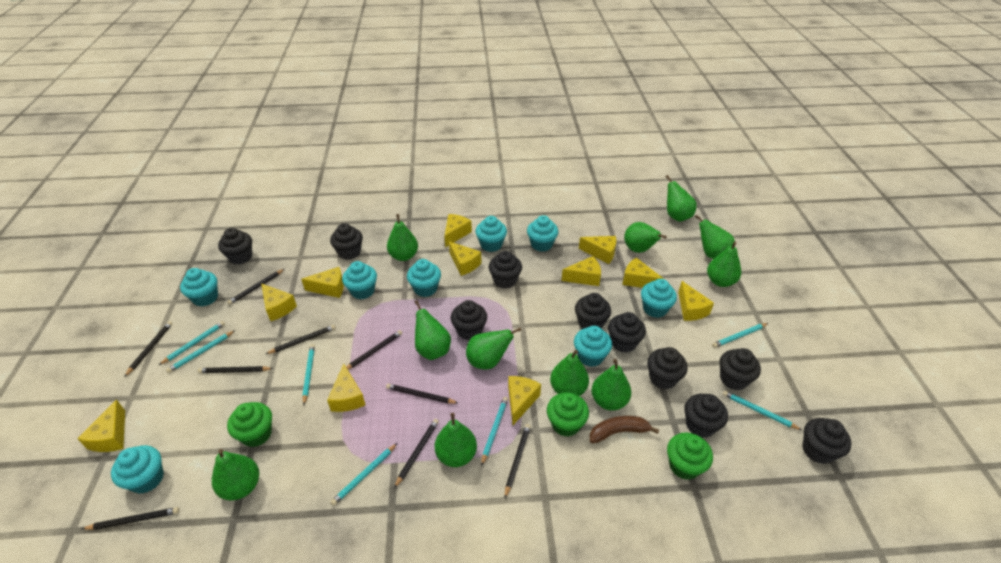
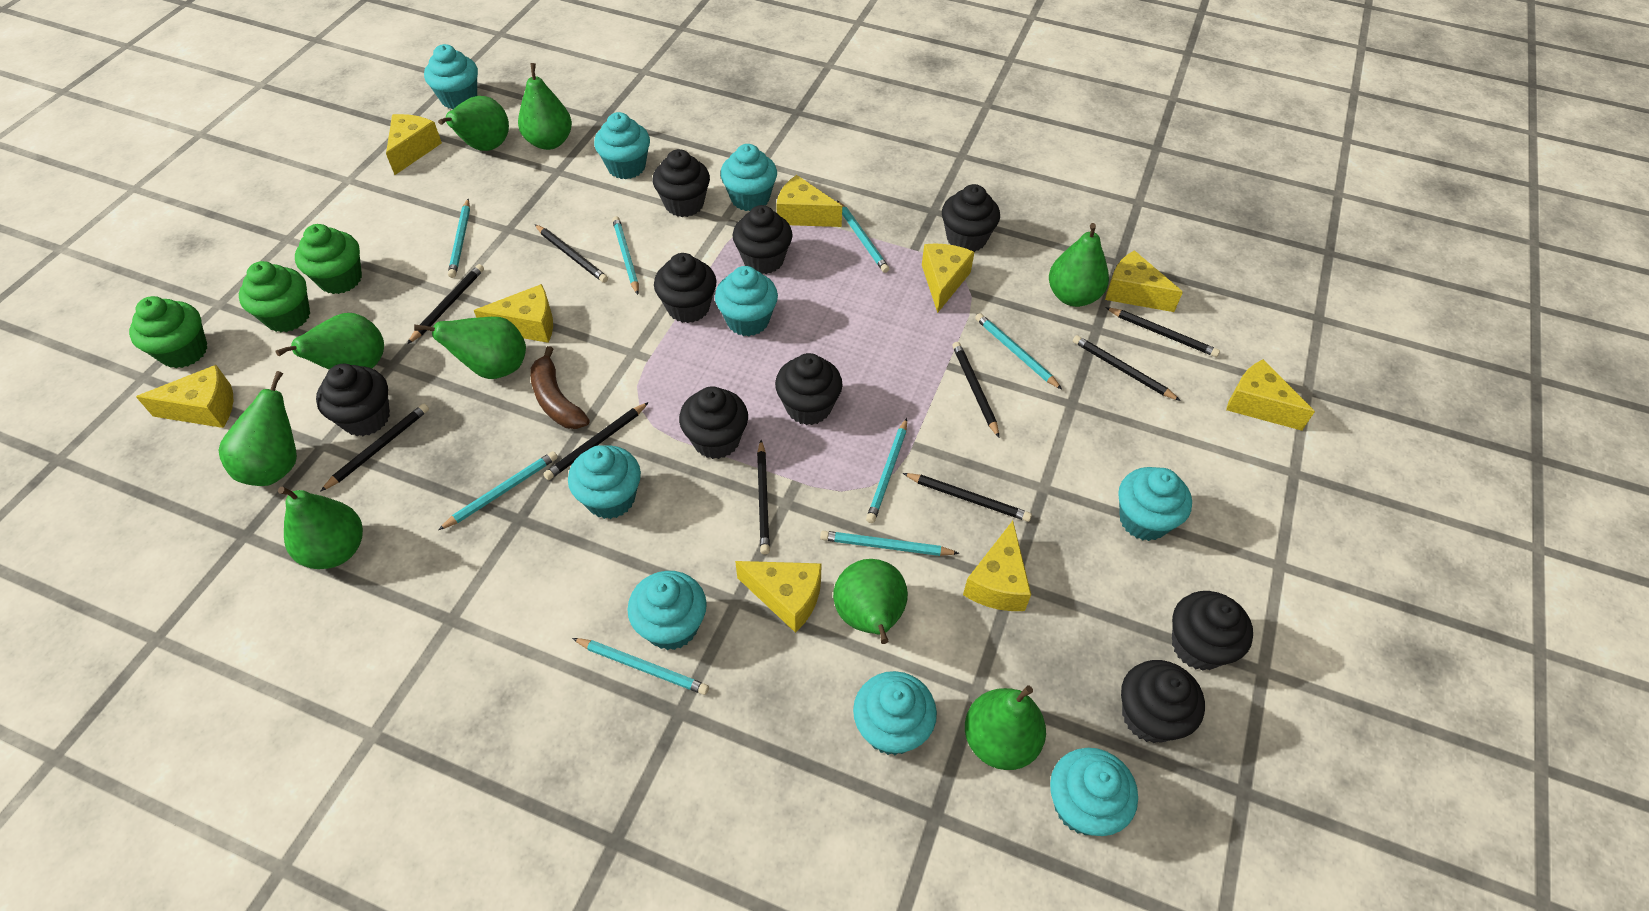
black cupcake: 10 -> 9
green pear: 11 -> 9
turquoise cupcake: 8 -> 9
turquoise pencil: 7 -> 8
yellow cheese: 11 -> 9

